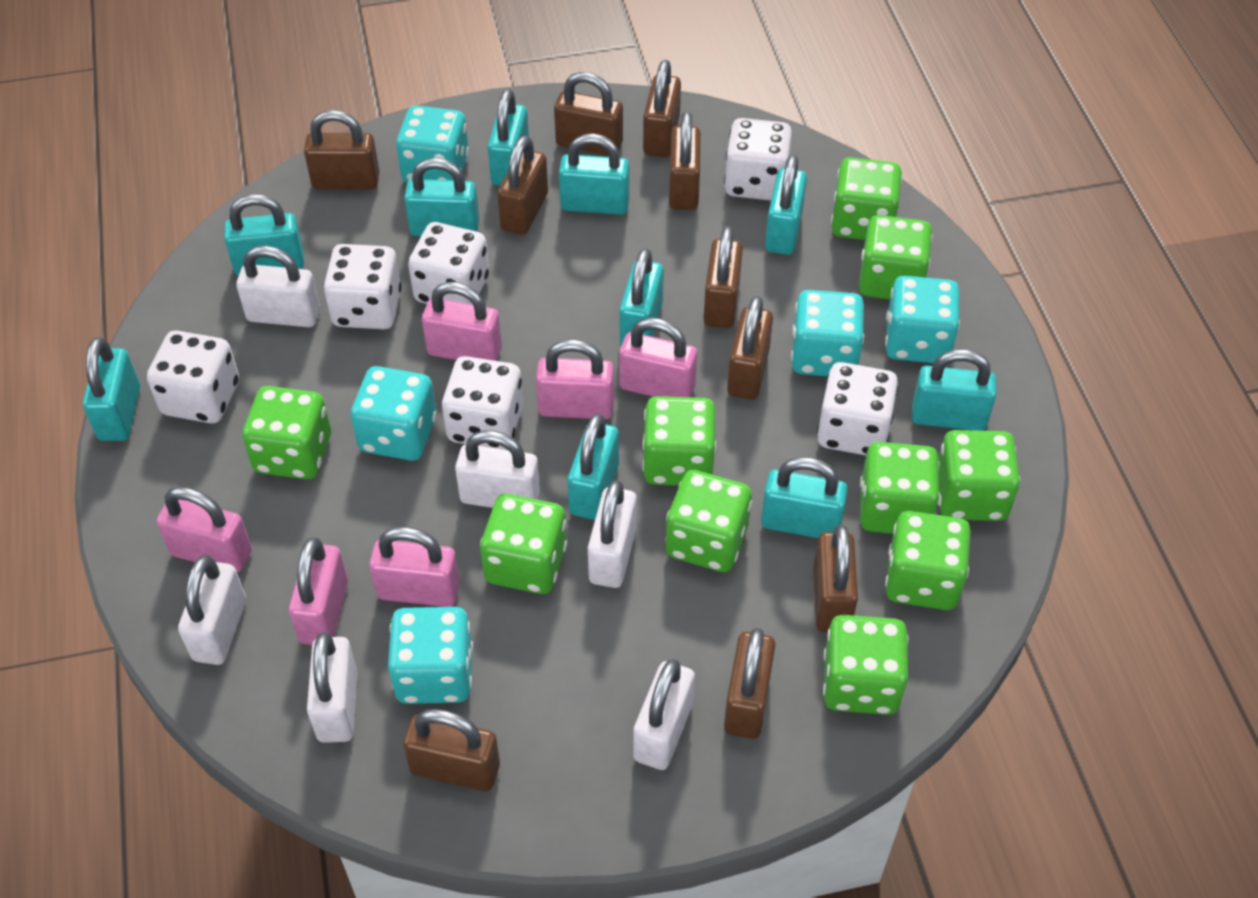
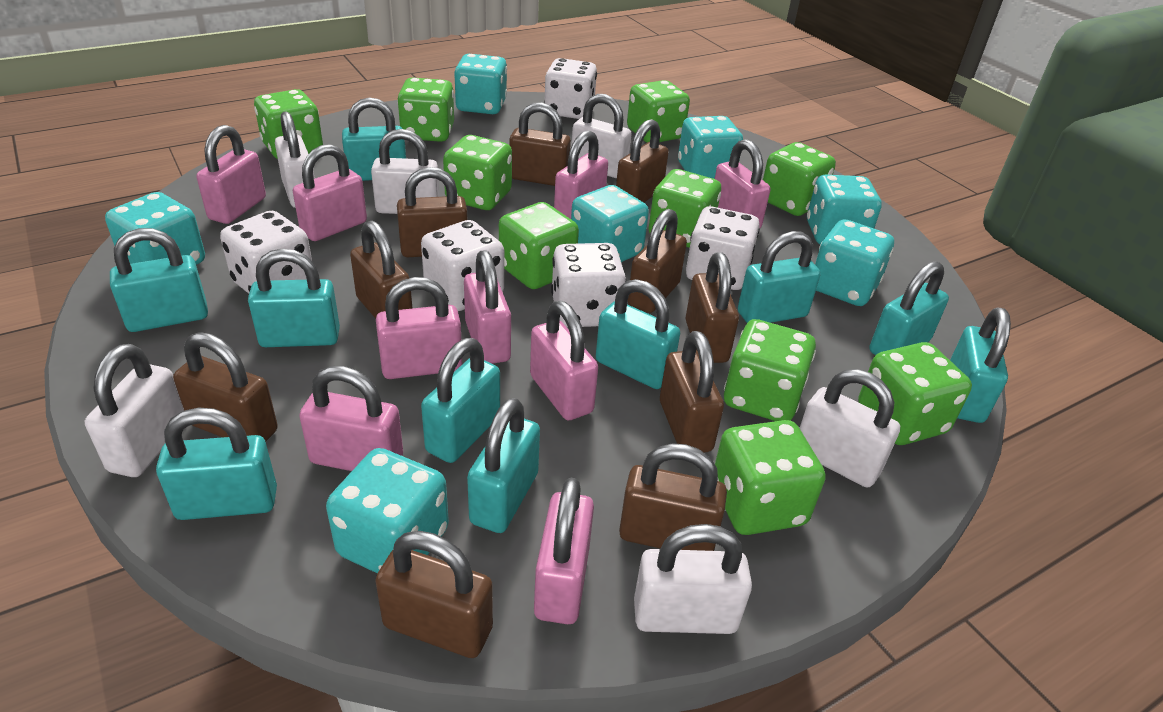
pink padlock: 6 -> 9
turquoise dice: 5 -> 7
white dice: 6 -> 5

